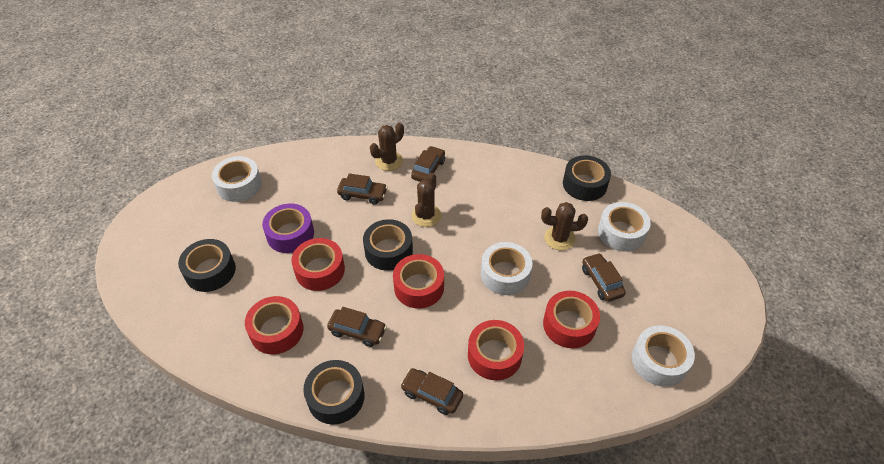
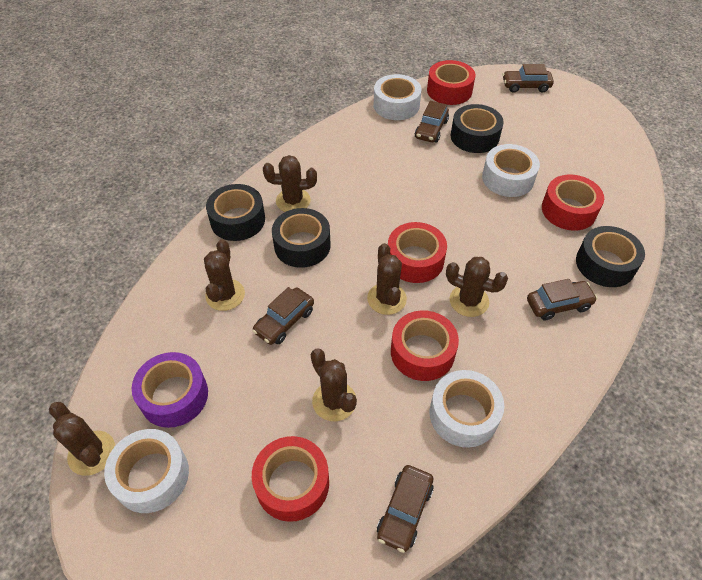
brown cactus: 3 -> 6

